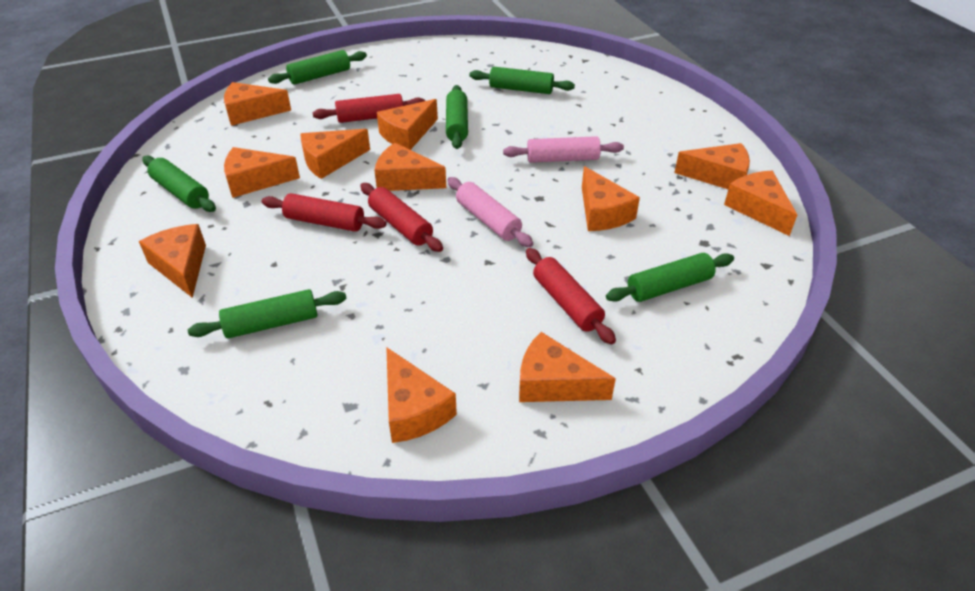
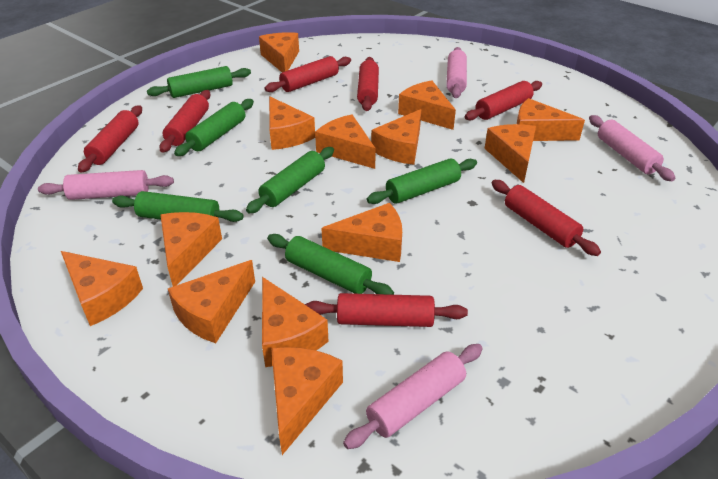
orange cheese: 11 -> 13
pink rolling pin: 2 -> 4
red rolling pin: 4 -> 7

